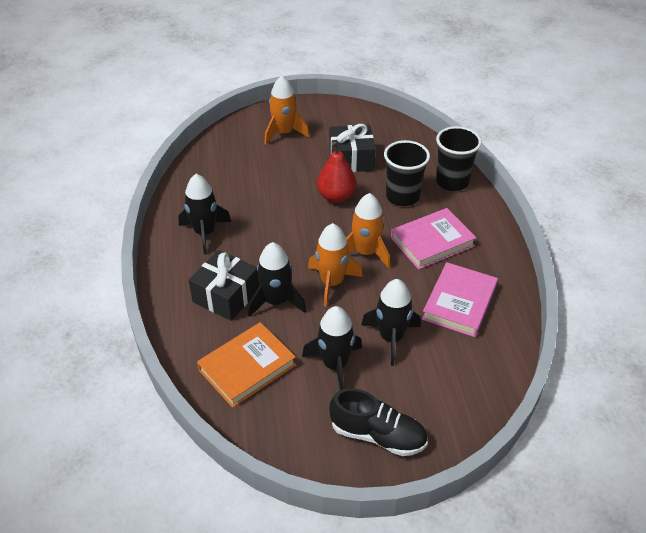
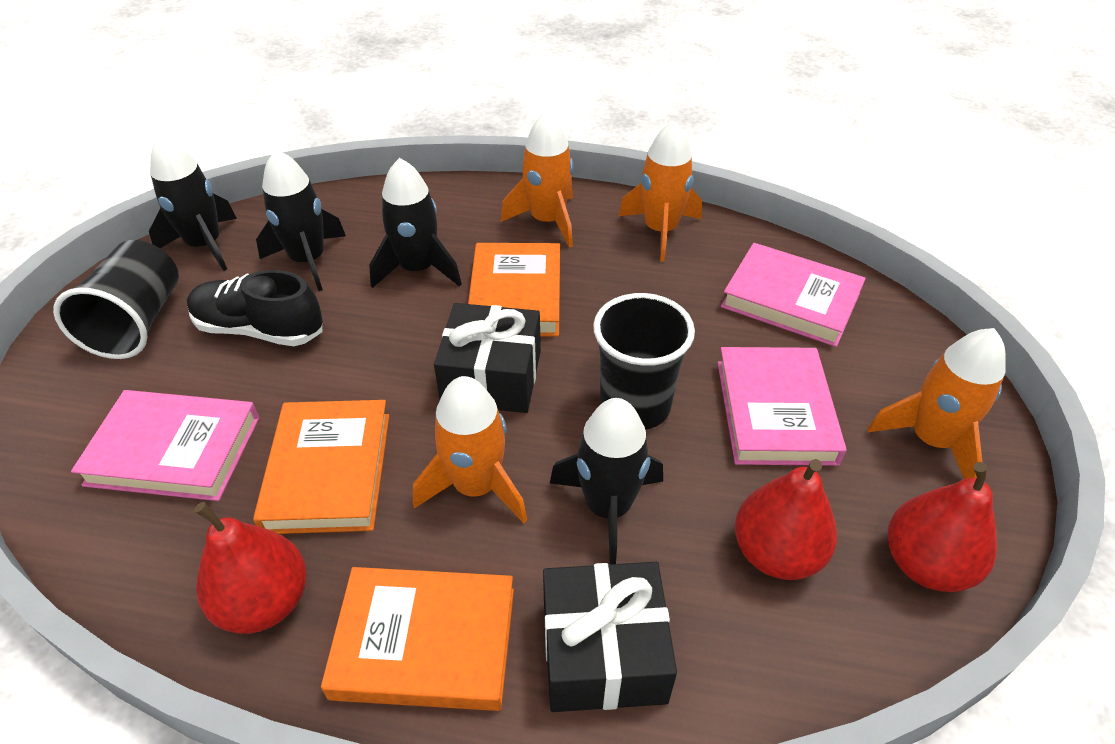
orange book: 1 -> 3
orange rocket: 3 -> 4
pink book: 2 -> 3
red pear: 1 -> 3

